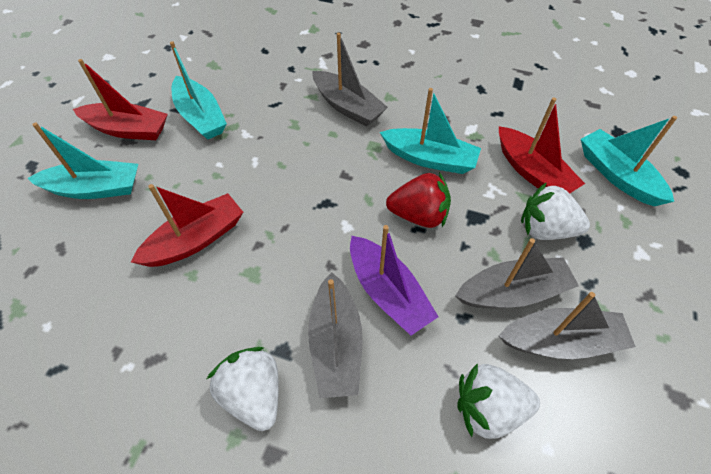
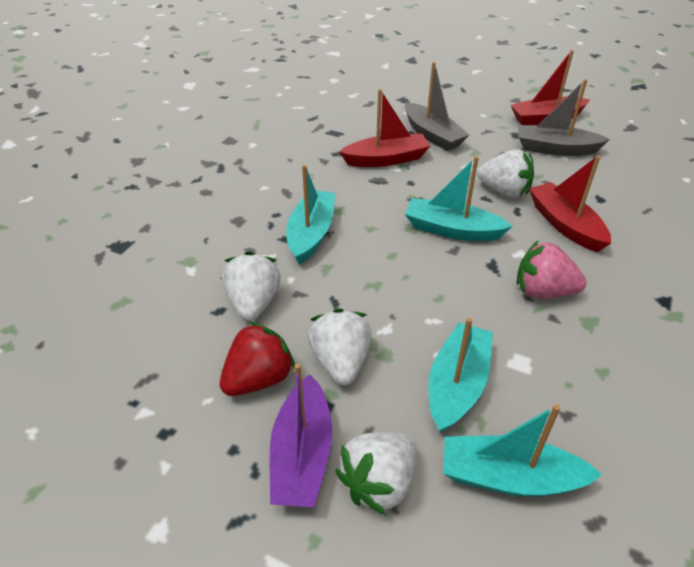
grey boat: 4 -> 2
pink strawberry: 0 -> 1
white strawberry: 3 -> 4

